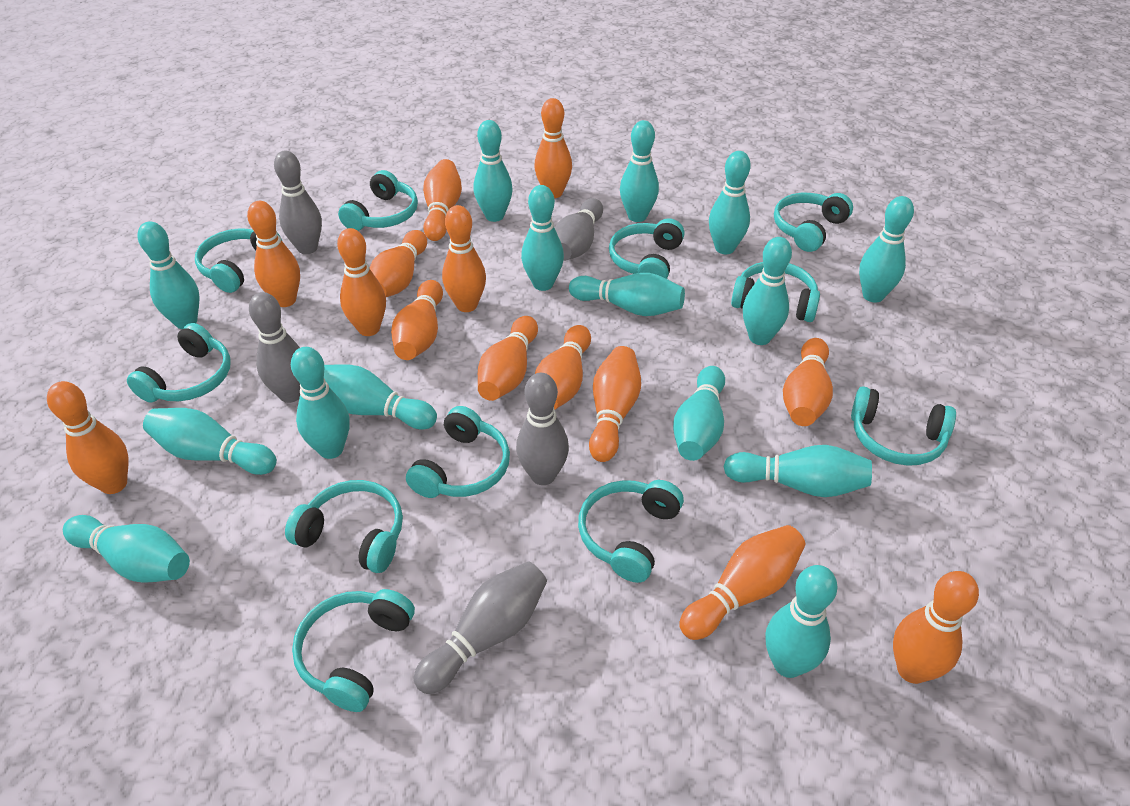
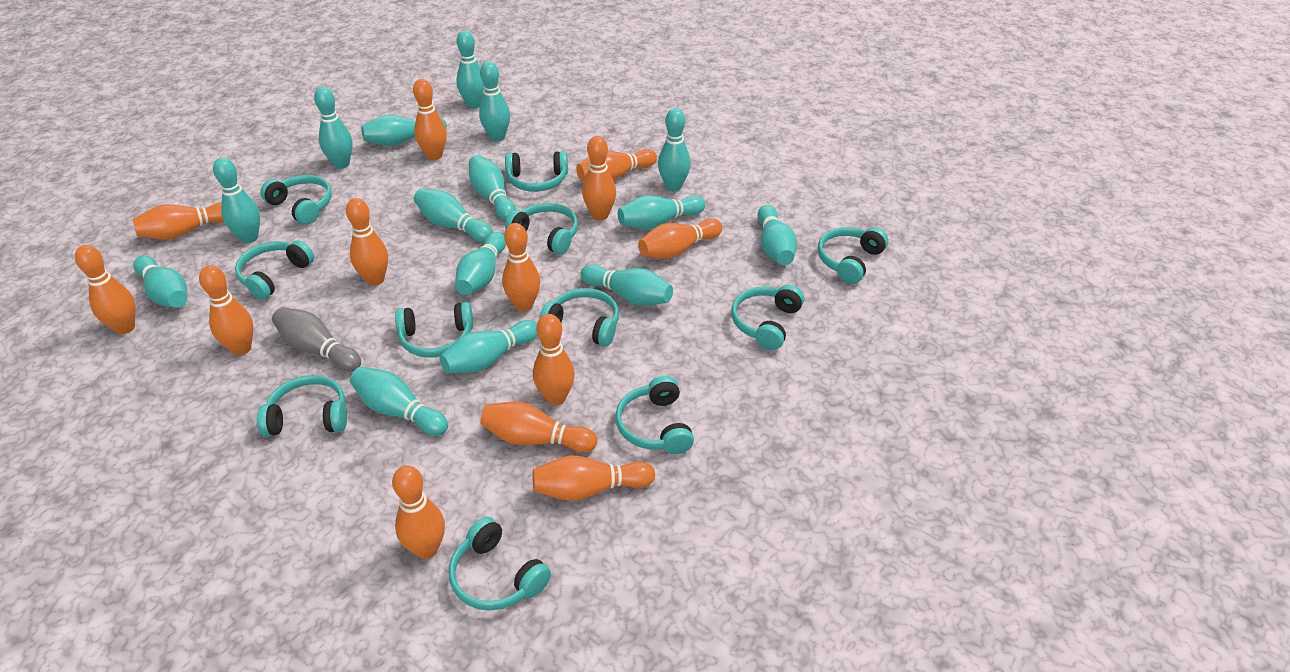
grey bowling pin: 5 -> 1
orange bowling pin: 14 -> 13

